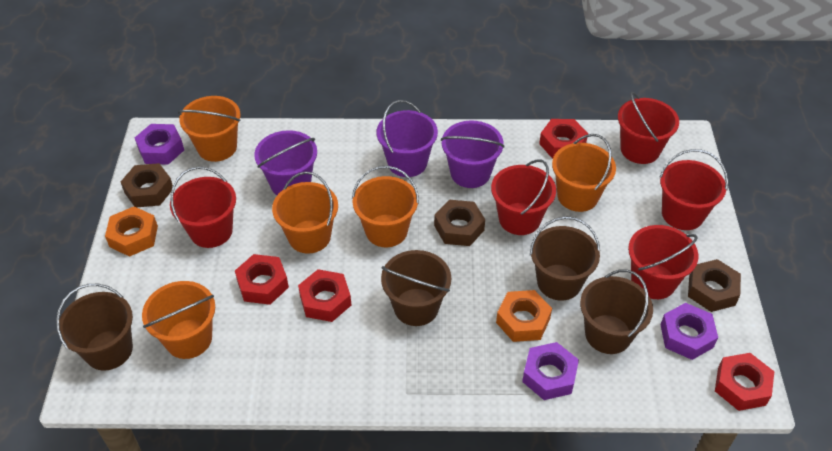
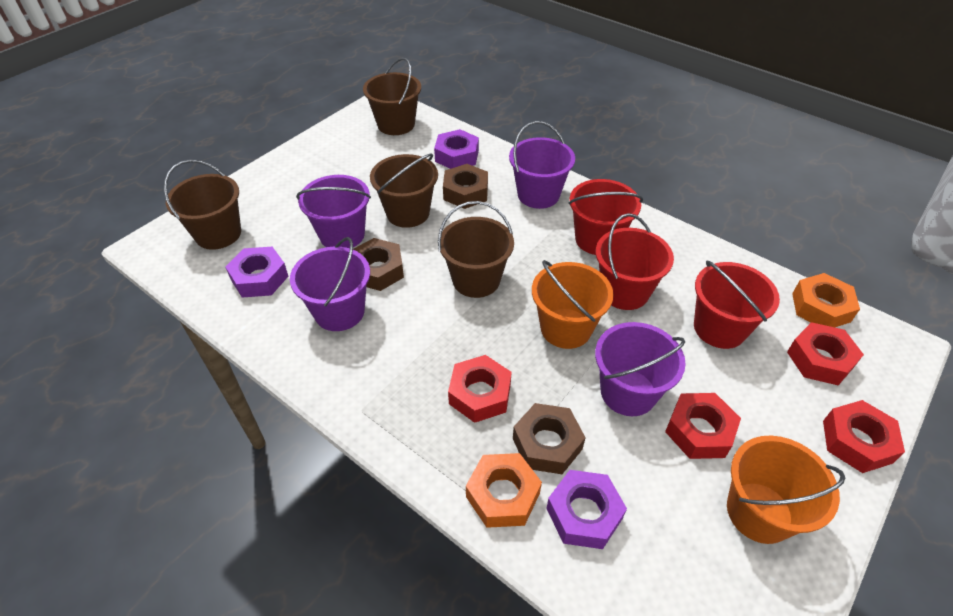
orange bucket: 5 -> 2
purple bucket: 3 -> 4
red bucket: 5 -> 3

